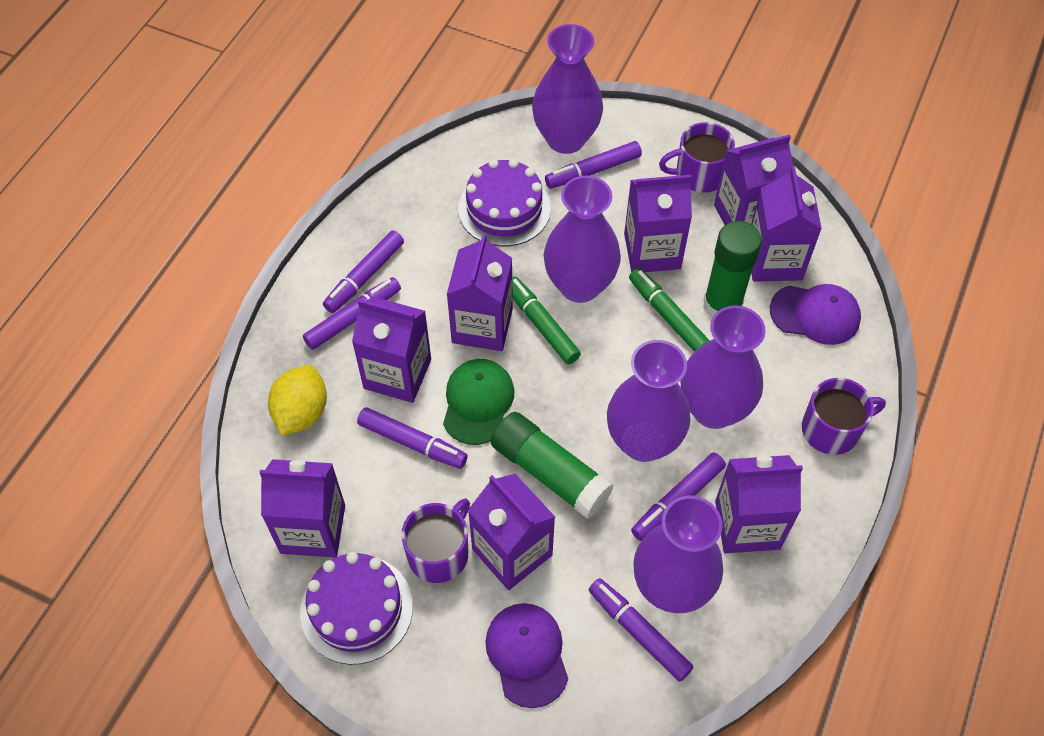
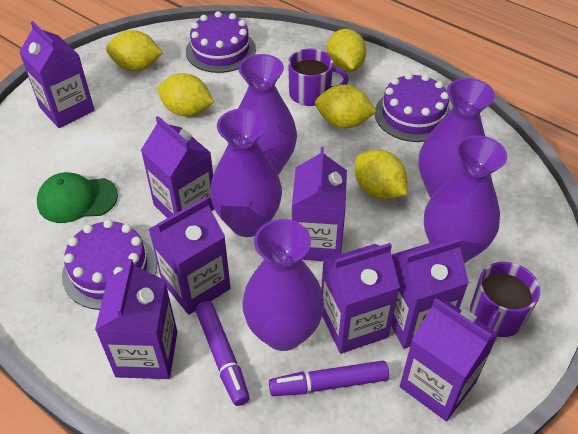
green glue stick: 2 -> 0
green marker: 2 -> 0
purple cake: 2 -> 3
purple cap: 2 -> 0
purple marker: 6 -> 2
purple mug: 3 -> 2
yellow lemon: 1 -> 5

